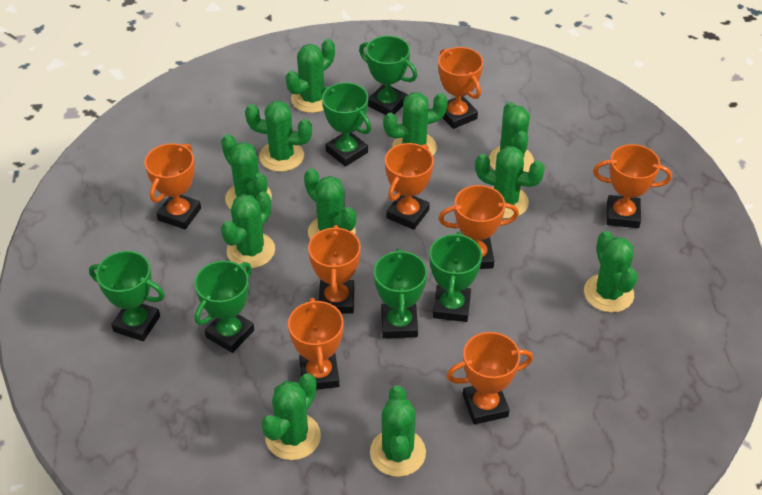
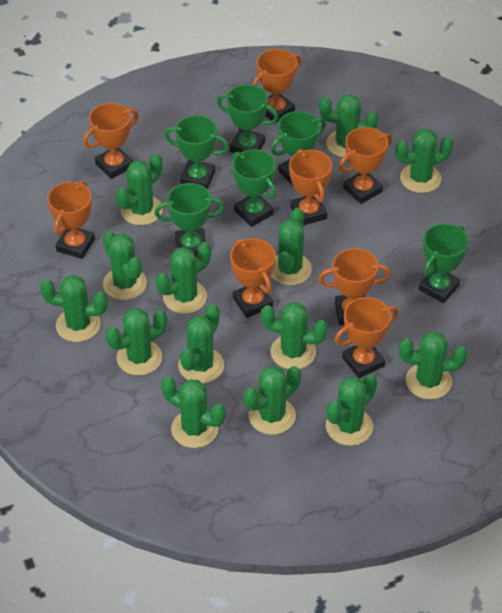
green cactus: 11 -> 14

